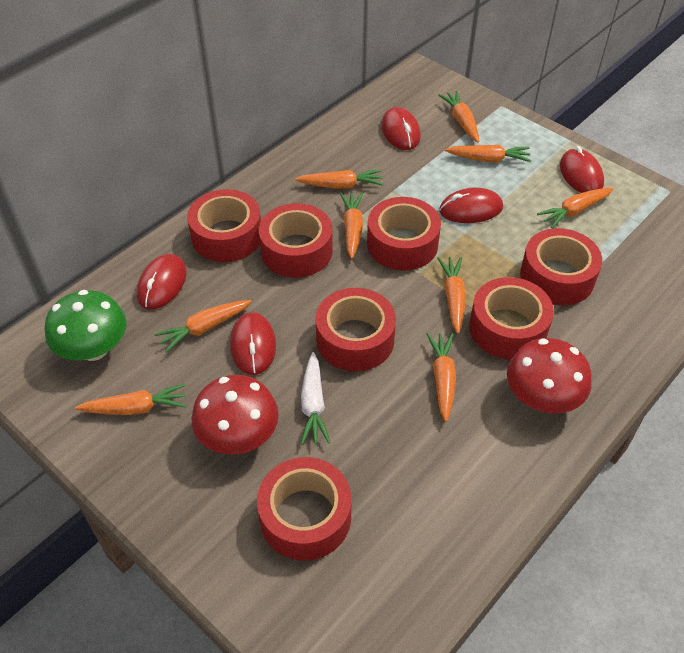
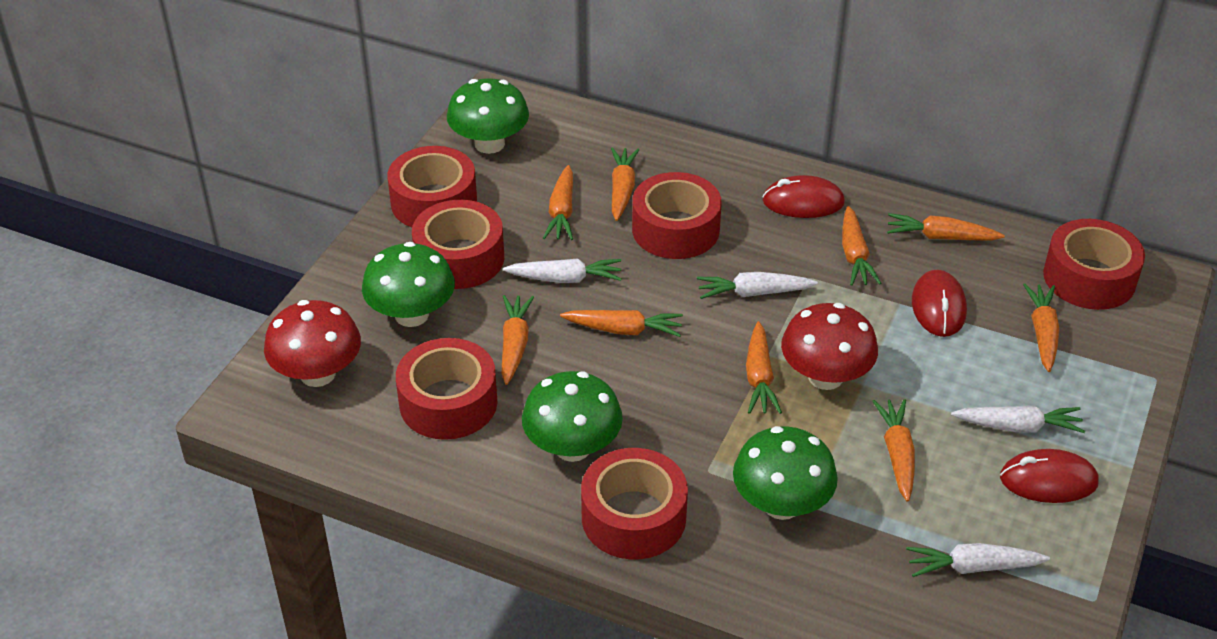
green mushroom: 1 -> 4
red mouse: 5 -> 3
red tape: 7 -> 6
white carrot: 1 -> 4

